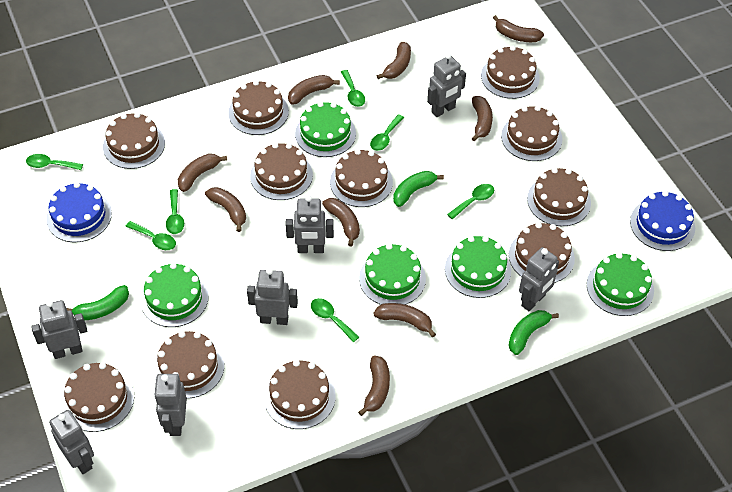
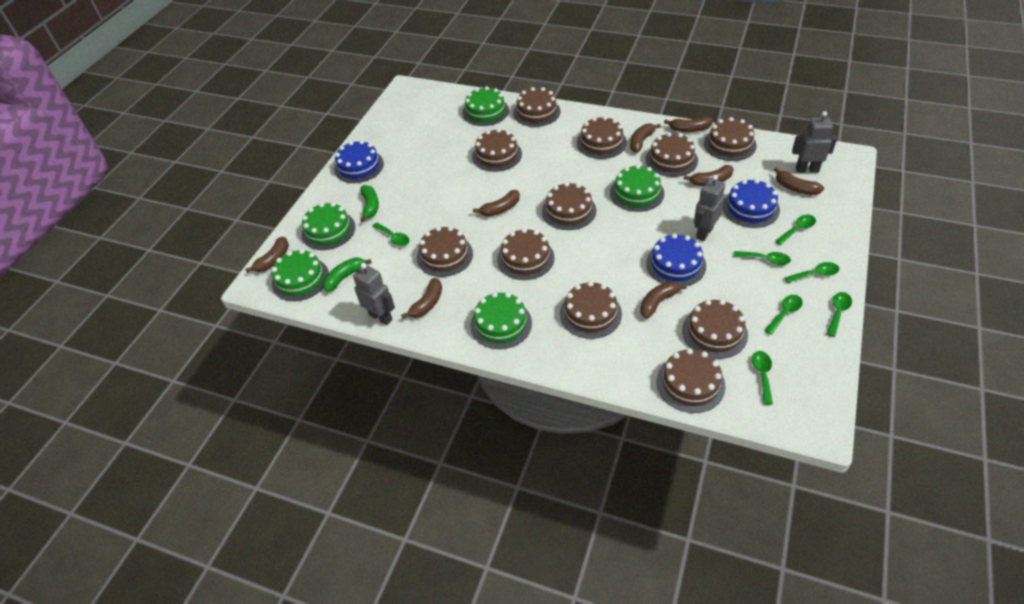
blue cake: 2 -> 3
brown banana: 9 -> 8
green banana: 3 -> 2
grey robot: 7 -> 3

